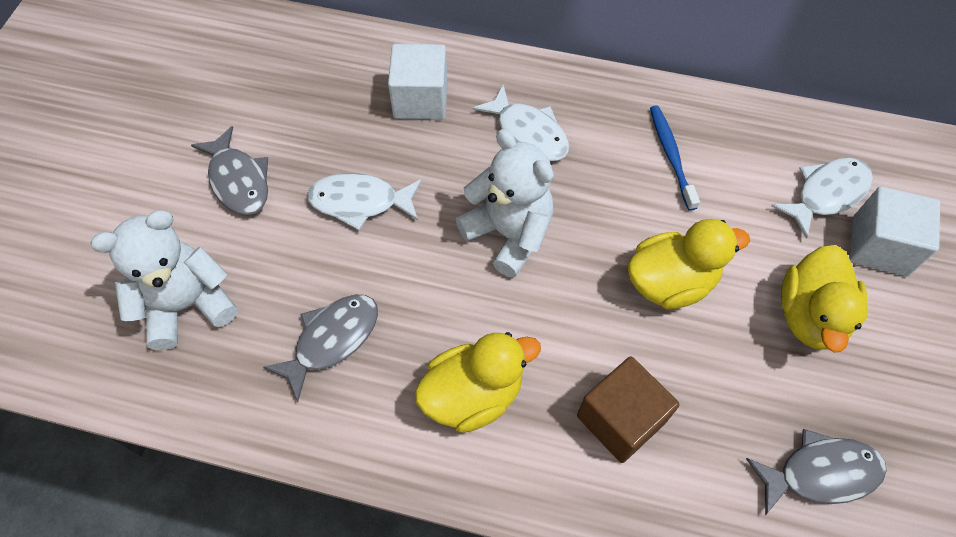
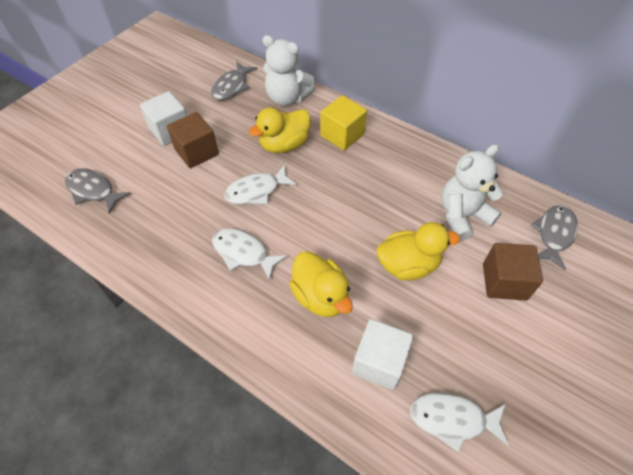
blue toothbrush: 1 -> 0
brown cube: 1 -> 2
yellow cube: 0 -> 1

